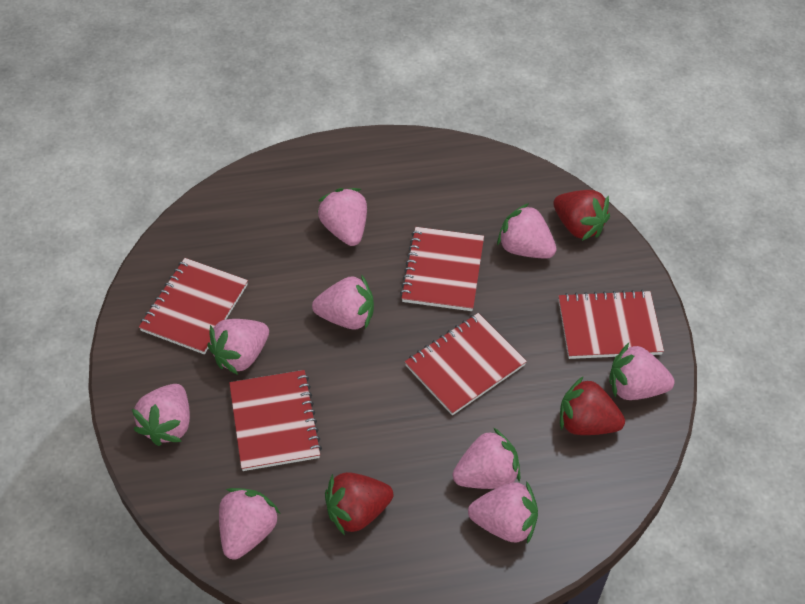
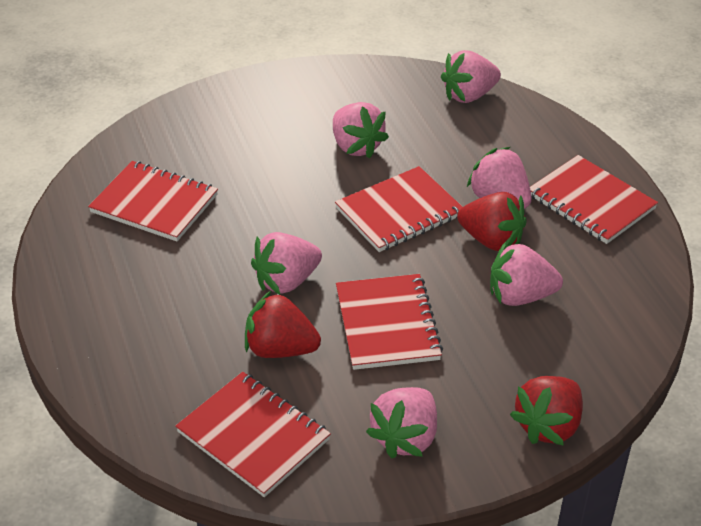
pink strawberry: 9 -> 6

